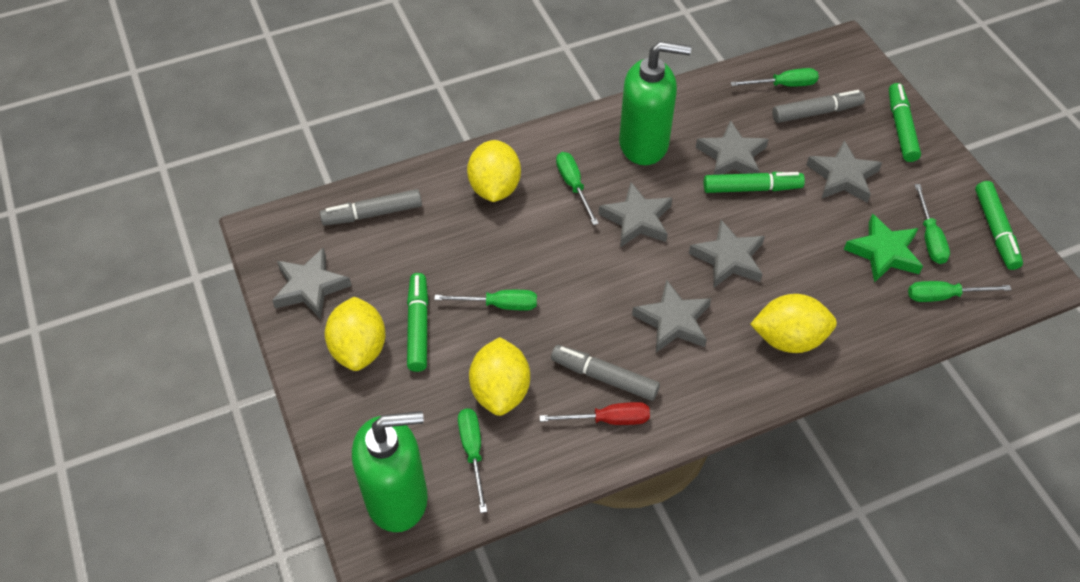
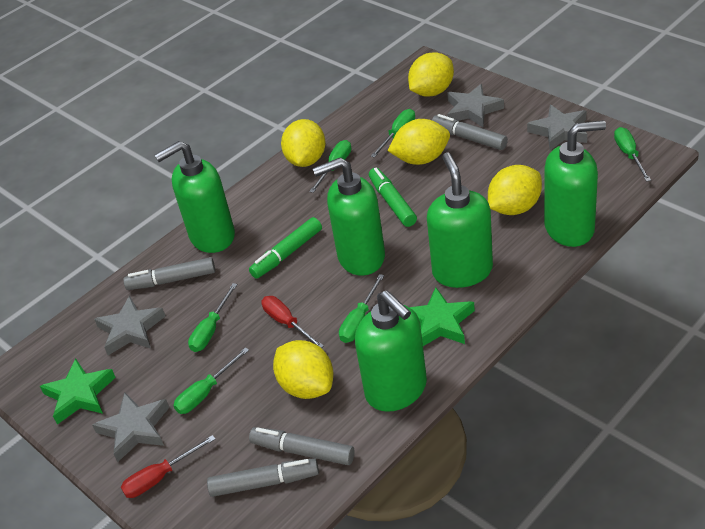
green marker: 4 -> 2
green soap dispenser: 2 -> 5
green star: 1 -> 2
grey marker: 3 -> 4
grey star: 6 -> 4
red screwdriver: 1 -> 2
yellow lemon: 4 -> 5

